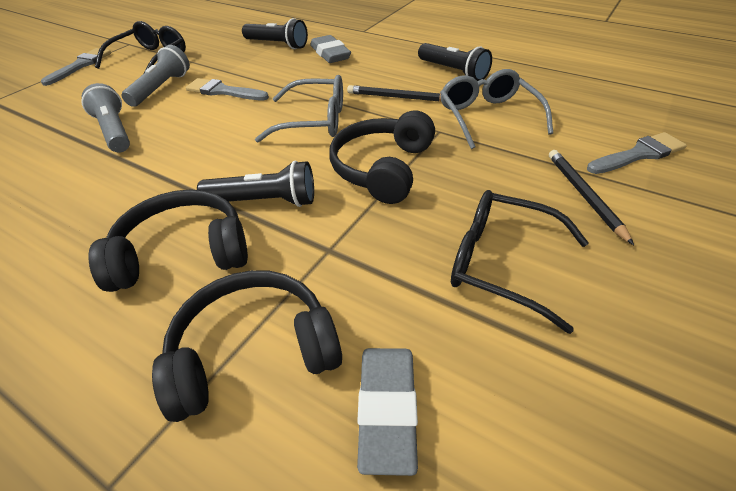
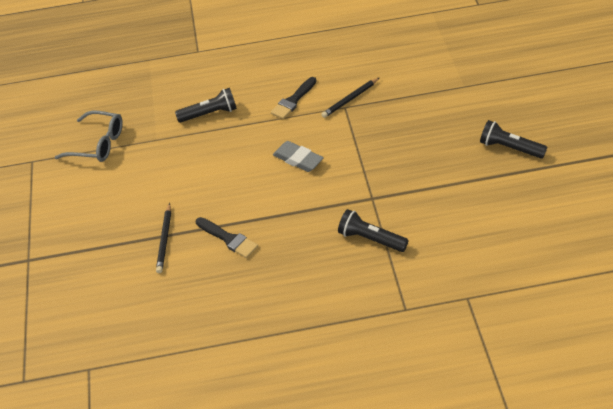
black brush: 0 -> 2
black glasses: 2 -> 0
black headphones: 3 -> 0
grey brush: 3 -> 0
grey eraser: 2 -> 1
grey flashlight: 2 -> 0
grey glasses: 2 -> 1

